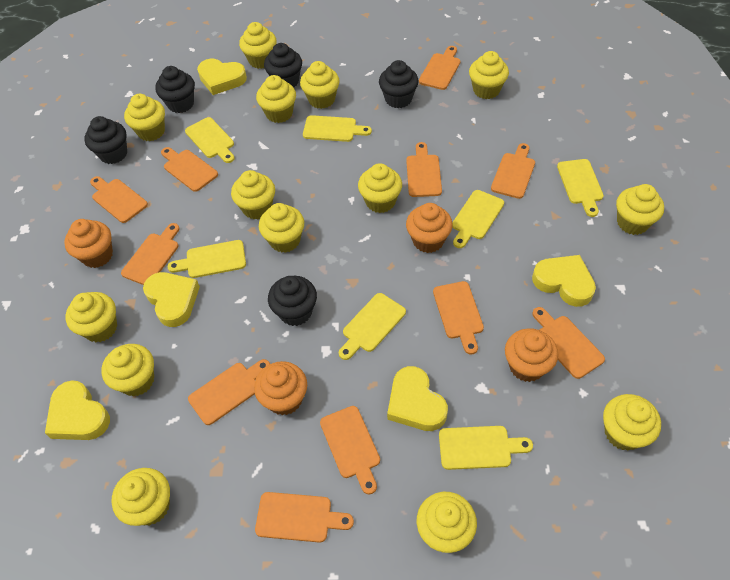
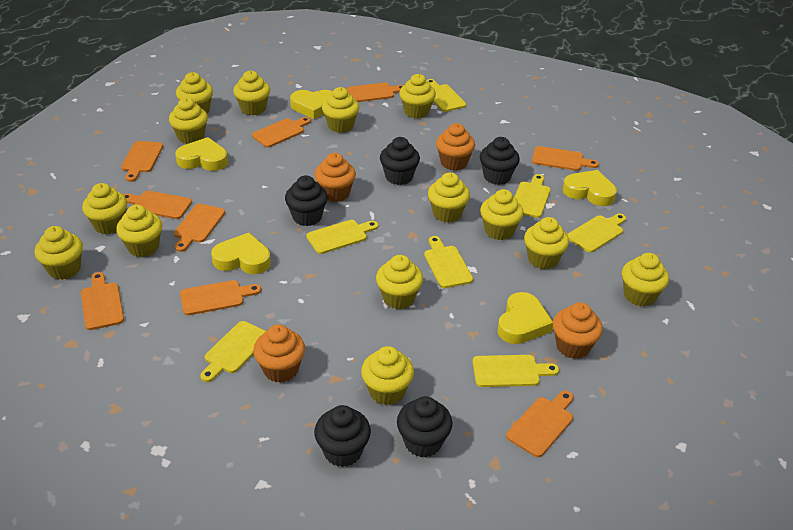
orange cutting board: 11 -> 9

